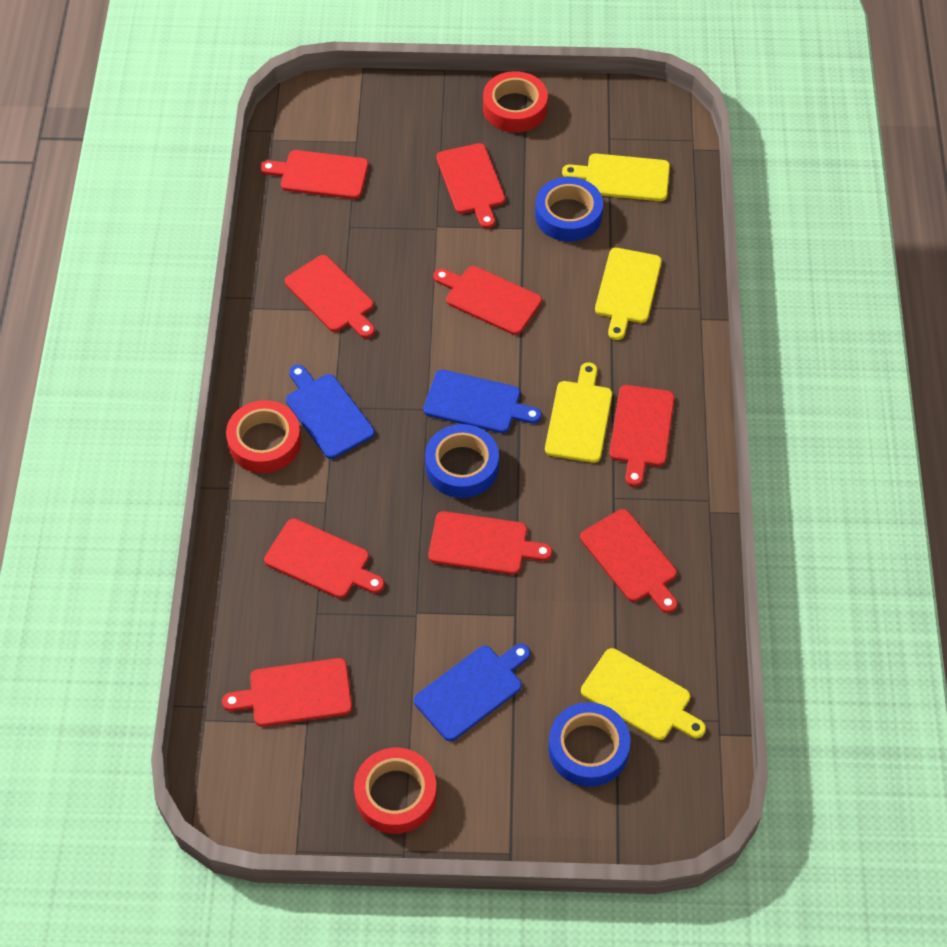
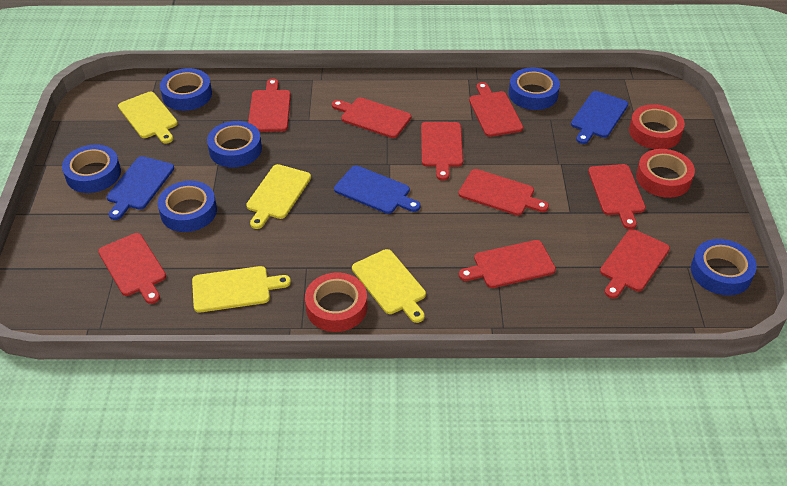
blue tape: 3 -> 6

